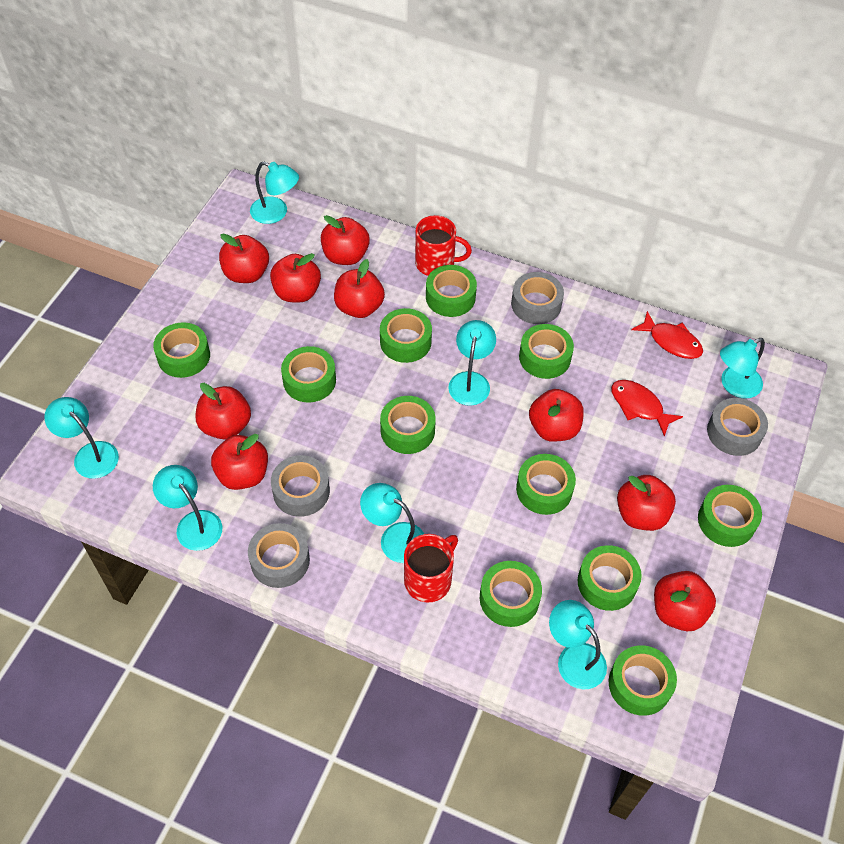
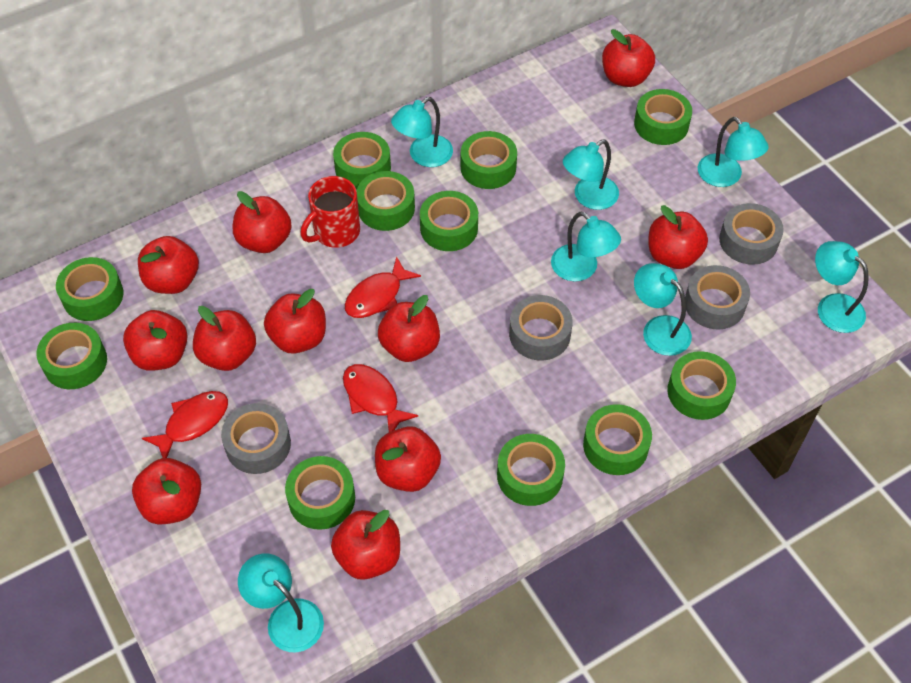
red apple: 9 -> 11
red fish: 2 -> 3
red mug: 2 -> 1

